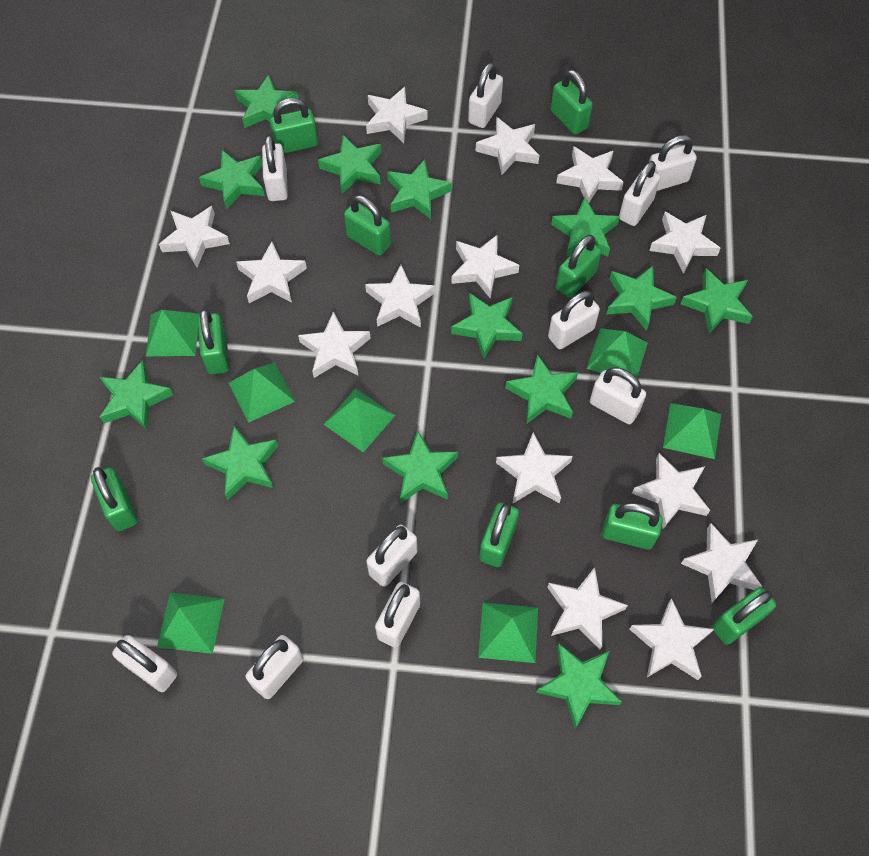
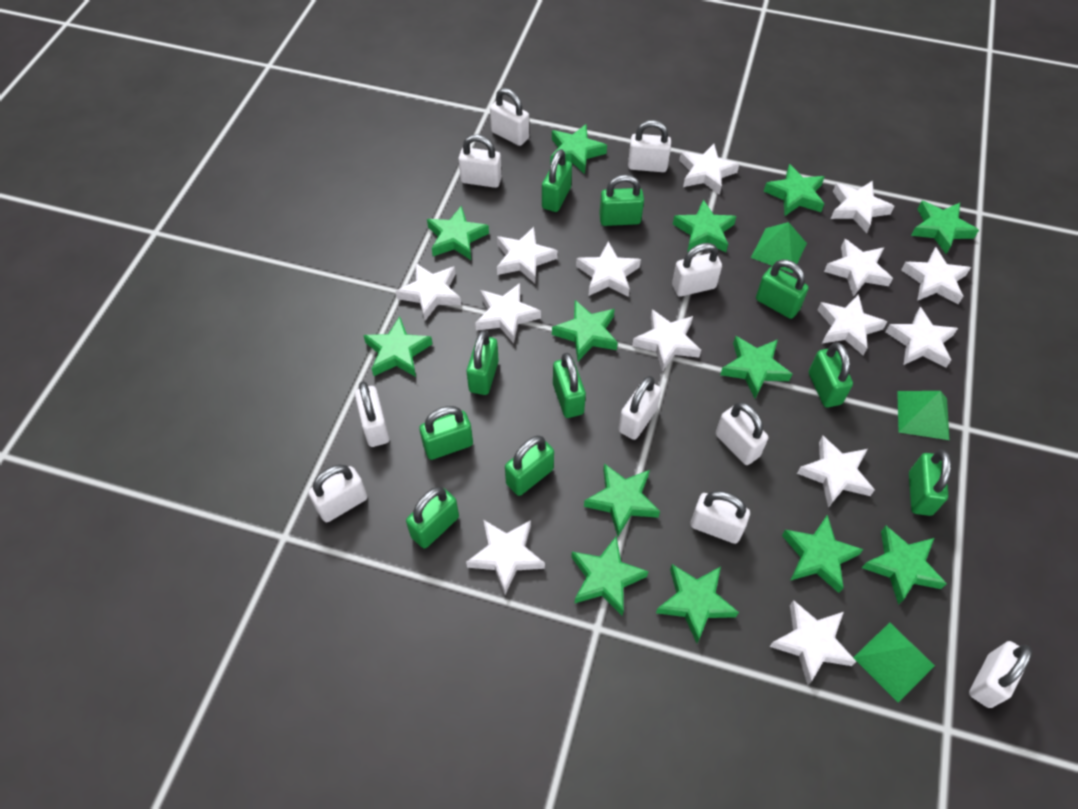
green padlock: 9 -> 10
green pyramid: 7 -> 3

